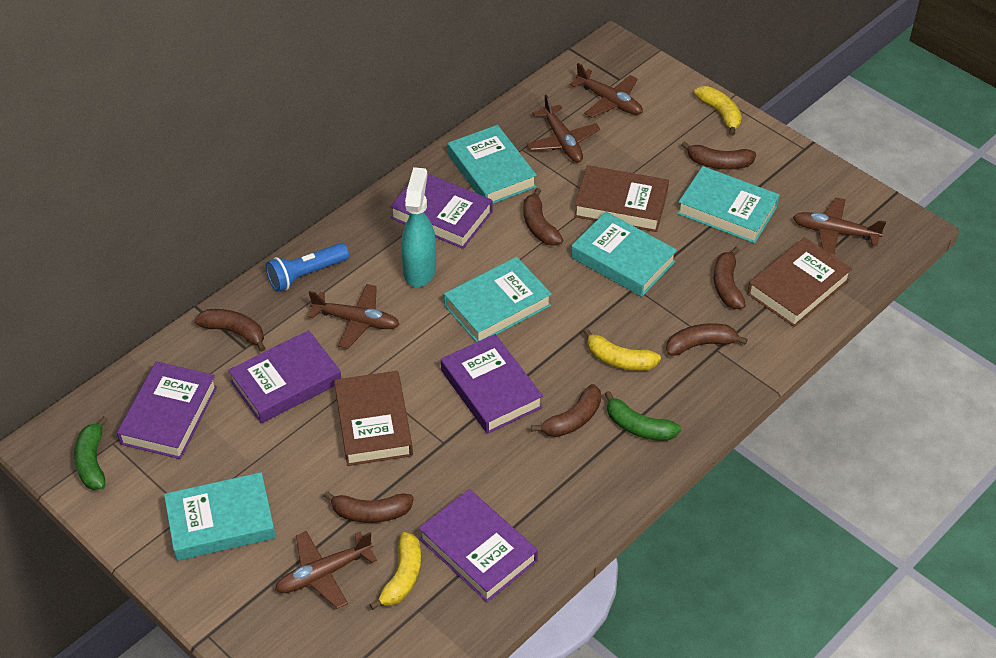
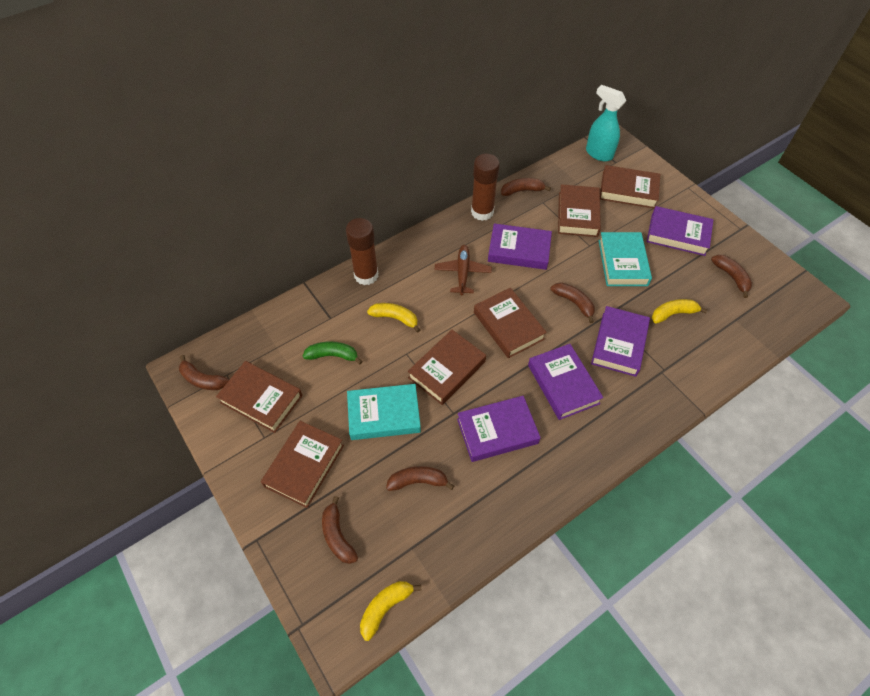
blue flashlight: 1 -> 0
brown banana: 7 -> 6
brown book: 3 -> 6
brown glue stick: 0 -> 2
brown plane: 5 -> 1
green banana: 2 -> 1
turquoise book: 5 -> 2

